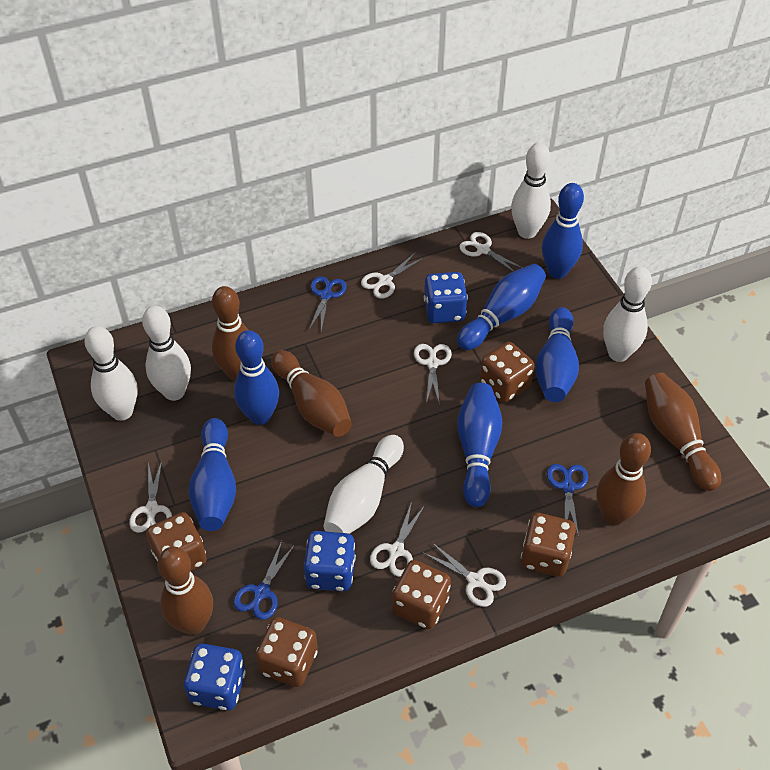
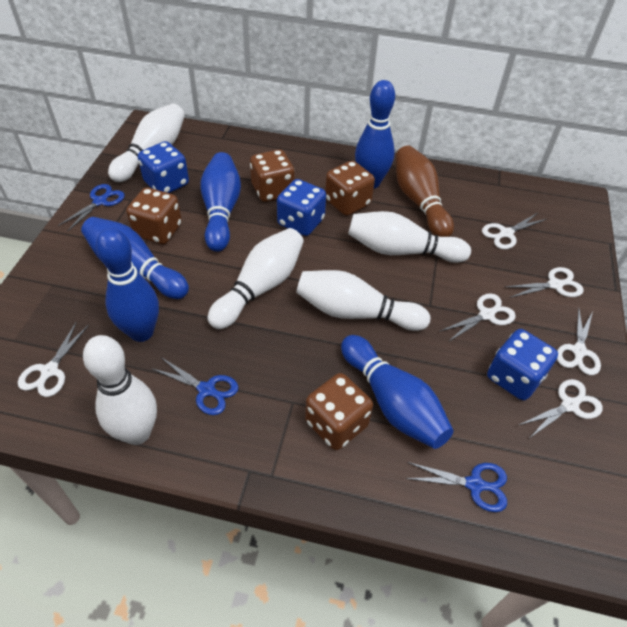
blue bowling pin: 6 -> 5
brown bowling pin: 5 -> 1
brown dice: 5 -> 4

